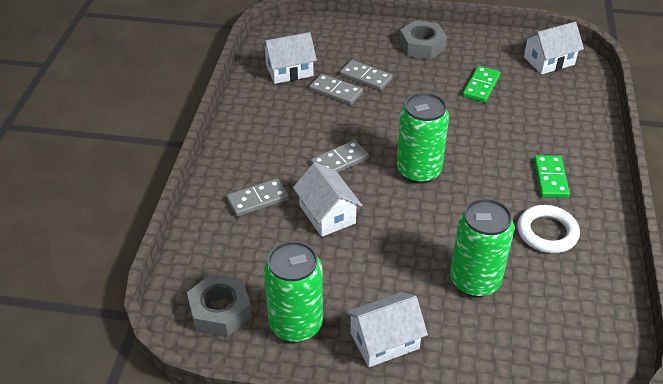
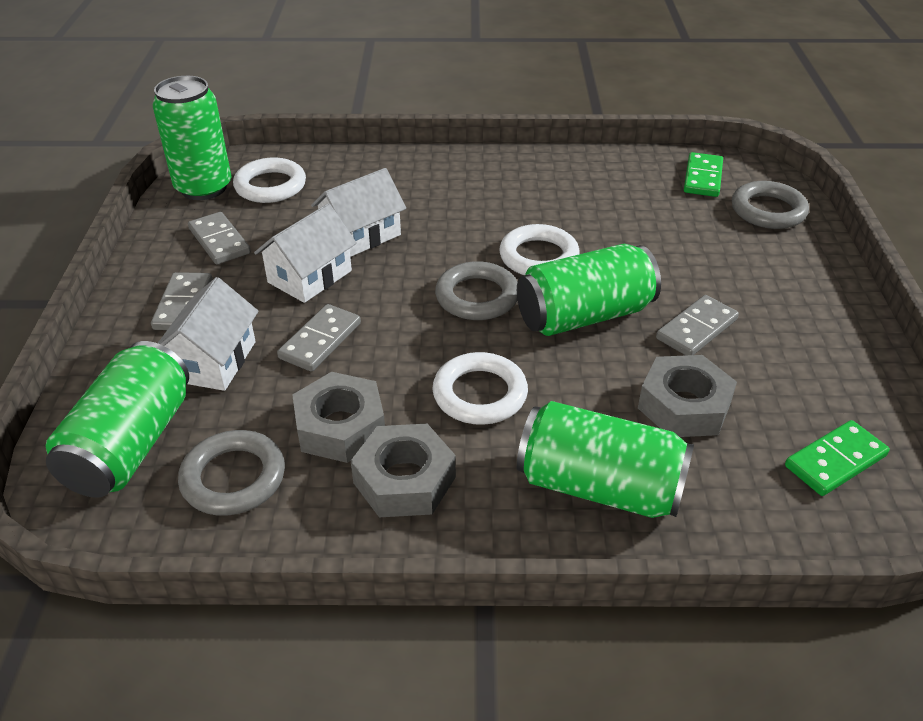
green can: 3 -> 4
grey nut: 2 -> 3
grey ring: 0 -> 3
white house: 4 -> 3
white ring: 1 -> 3

